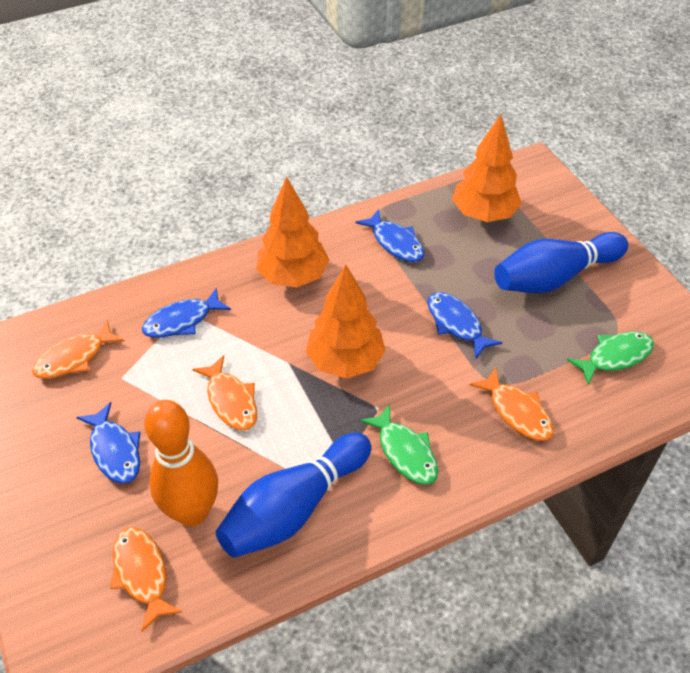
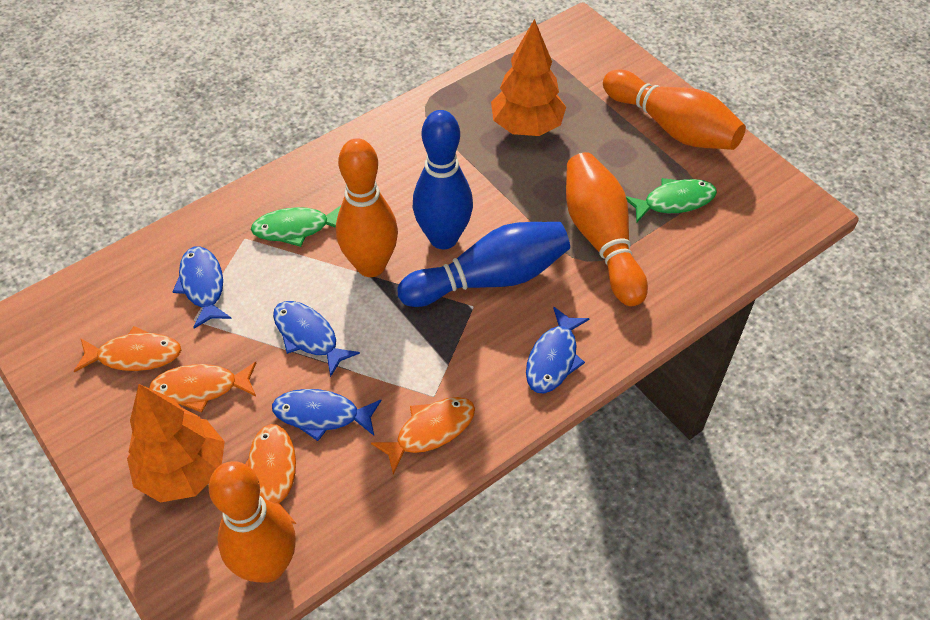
orange bowling pin: 1 -> 4
orange tree: 3 -> 2

